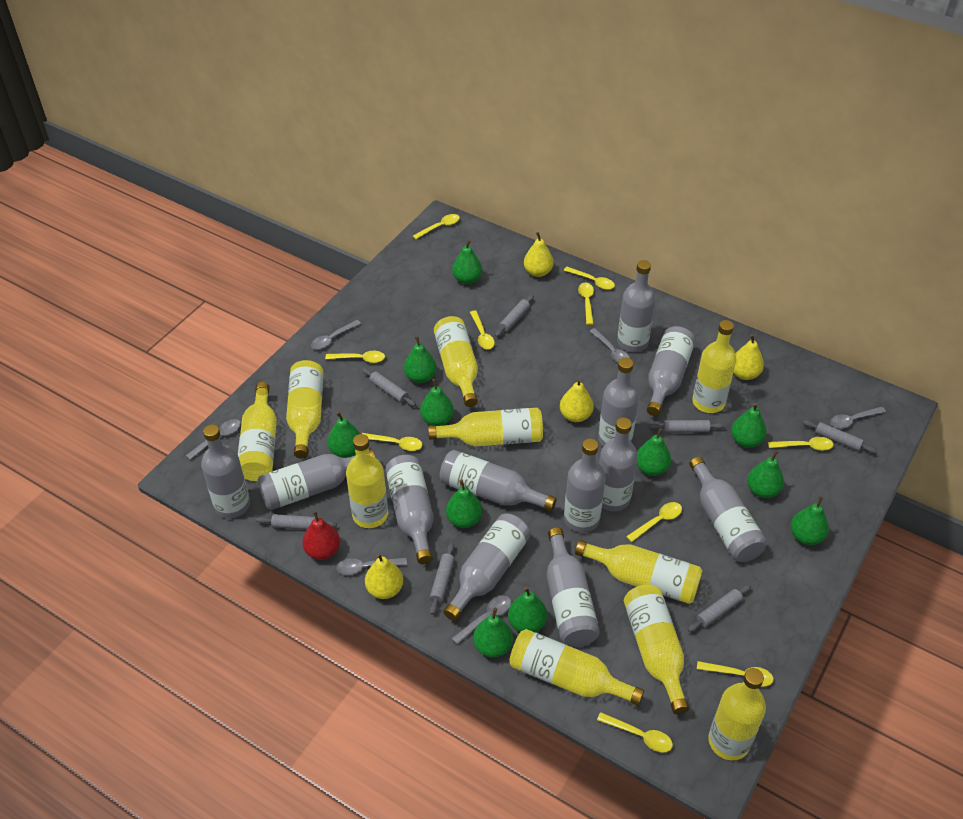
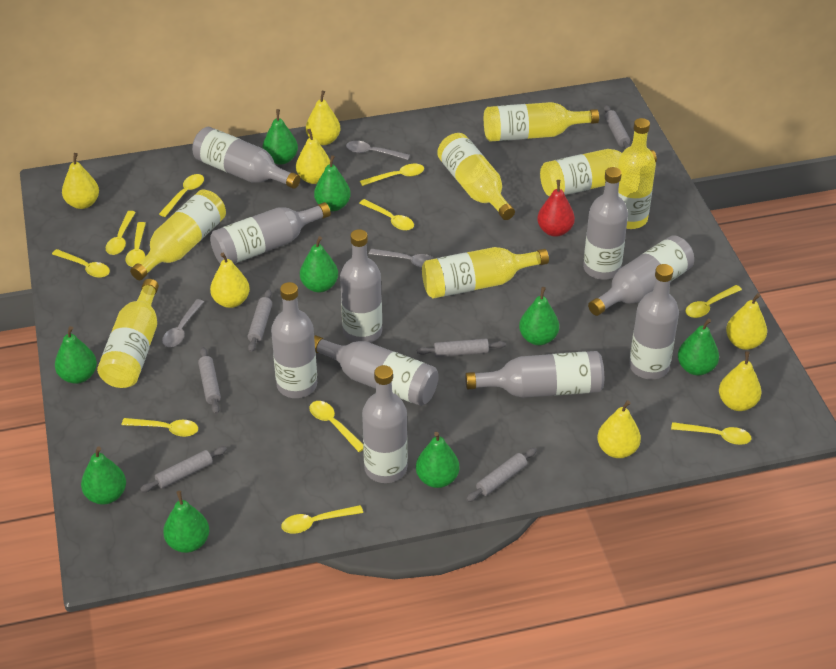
green pear: 11 -> 9
grey bottle: 12 -> 10
grey rolling pin: 7 -> 6
grey spoon: 6 -> 3
yellow bottle: 10 -> 7
yellow pear: 4 -> 7
yellow spoon: 10 -> 11

